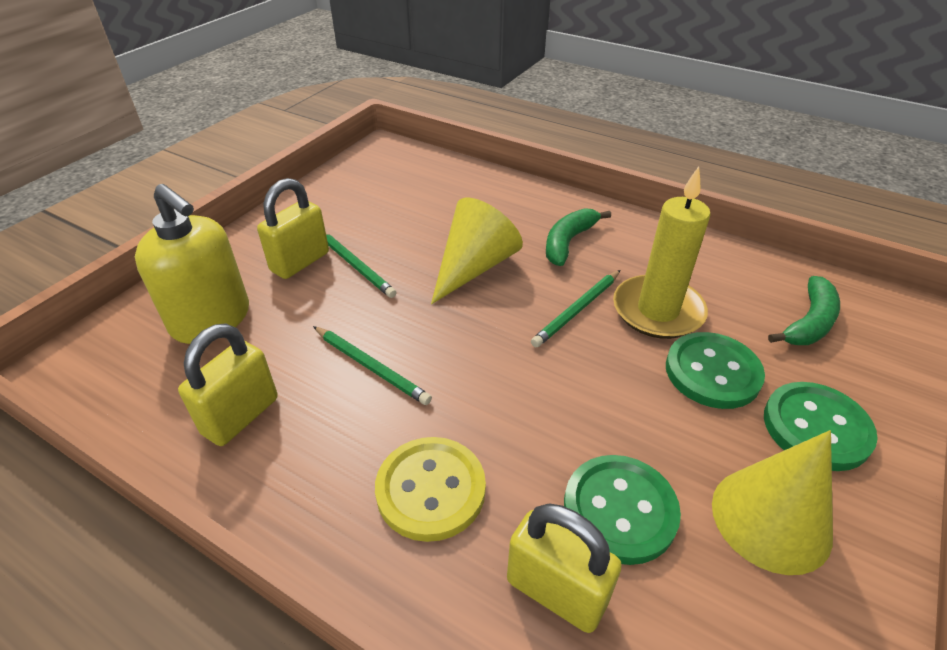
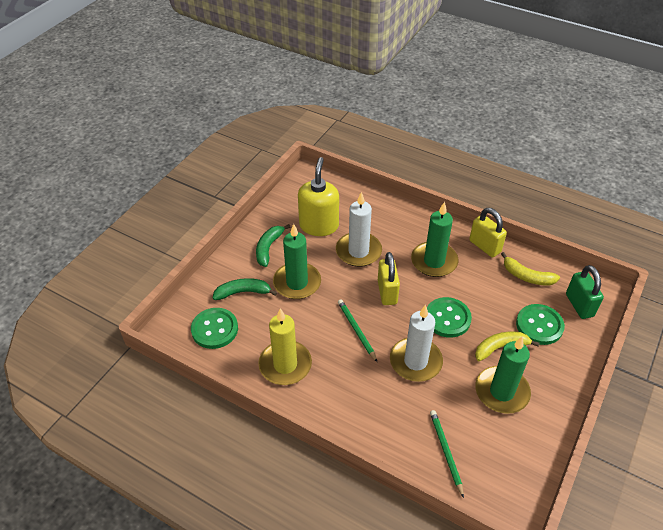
green candle: 0 -> 3
green padlock: 0 -> 1
green pencil: 3 -> 2
white candle: 0 -> 2
yellow banana: 0 -> 2
yellow button: 1 -> 0
yellow cone: 2 -> 0
yellow padlock: 3 -> 2

